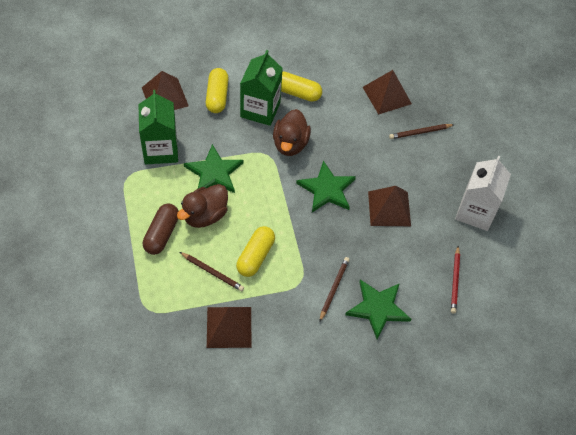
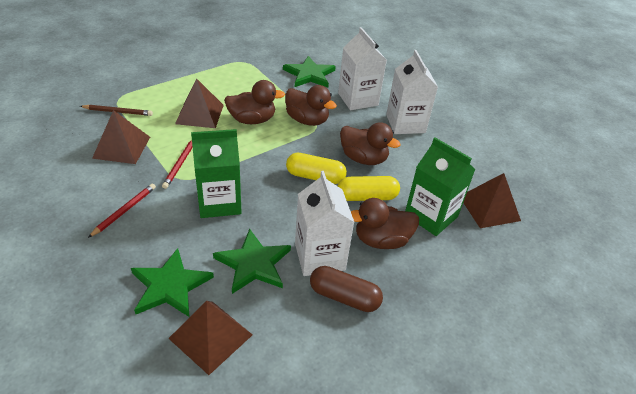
brown duck: 2 -> 4
brown pencil: 3 -> 1
red pencil: 1 -> 2
white carton: 1 -> 3
yellow capsule: 3 -> 2

